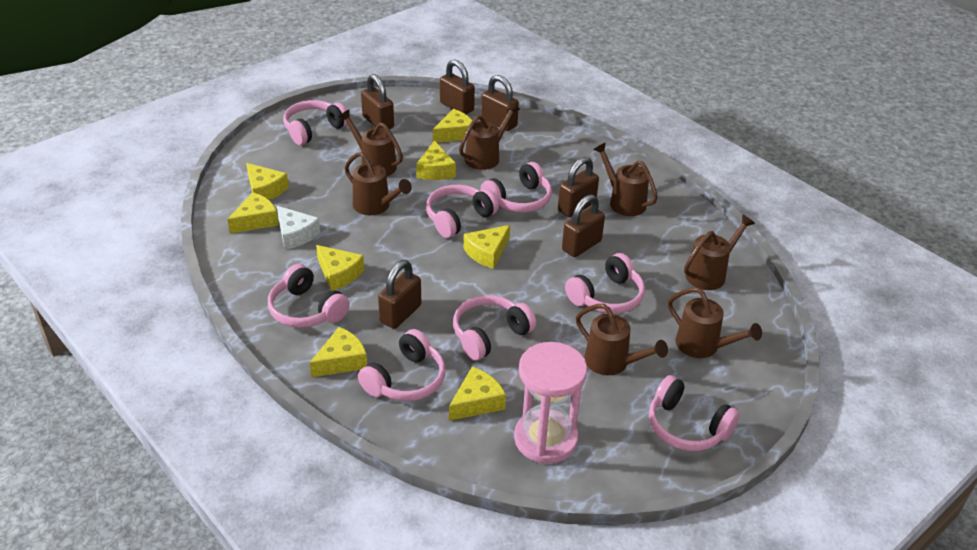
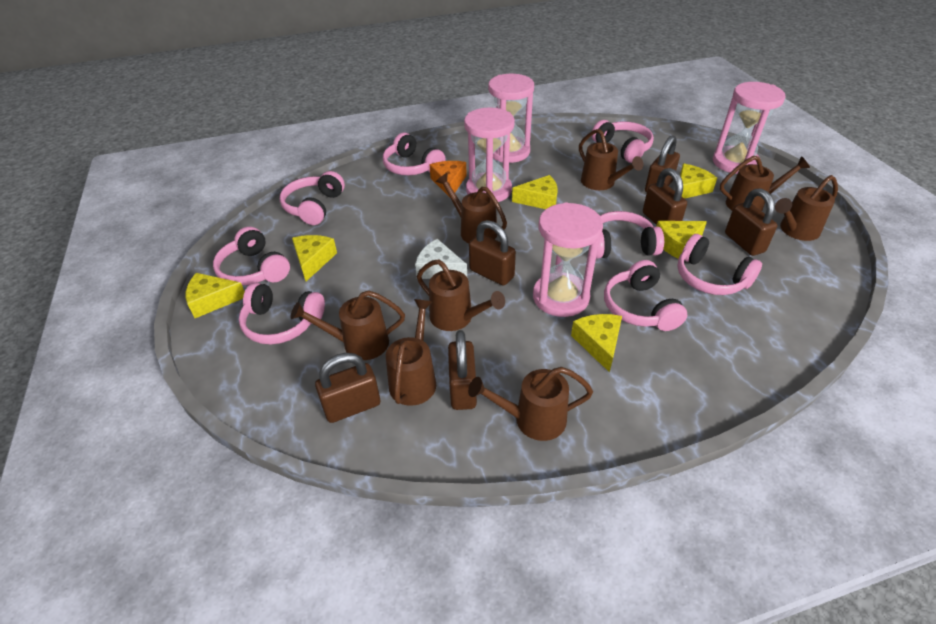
brown watering can: 7 -> 8
orange cheese: 0 -> 1
pink hourglass: 1 -> 4
yellow cheese: 8 -> 6

